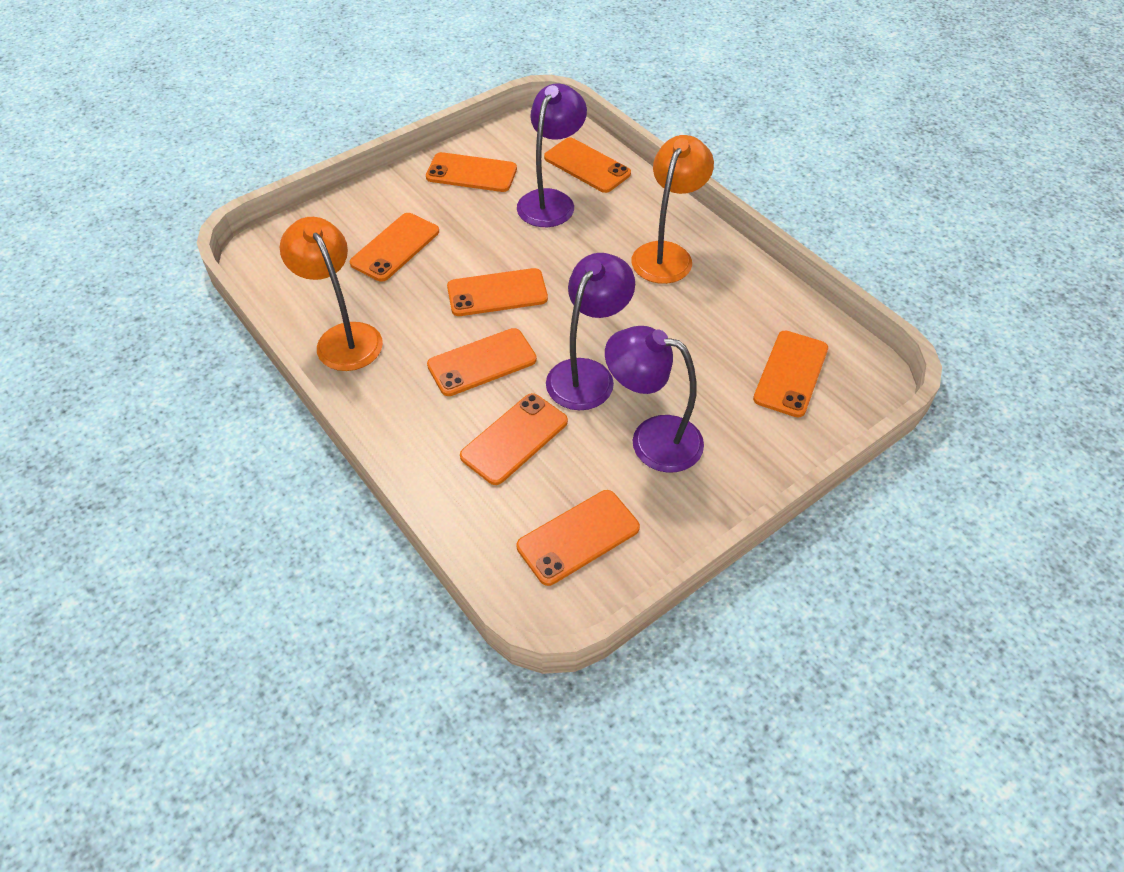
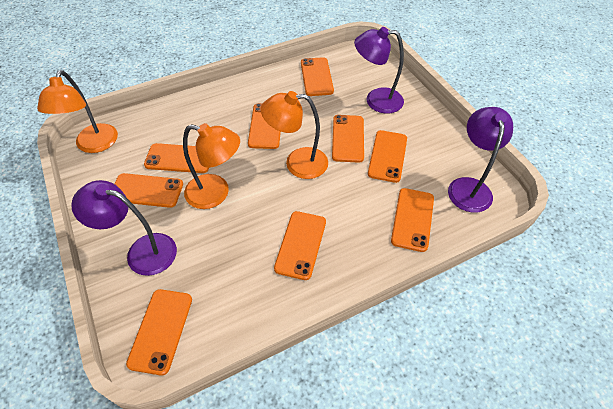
orange lamp: 2 -> 3
orange phone: 8 -> 9

